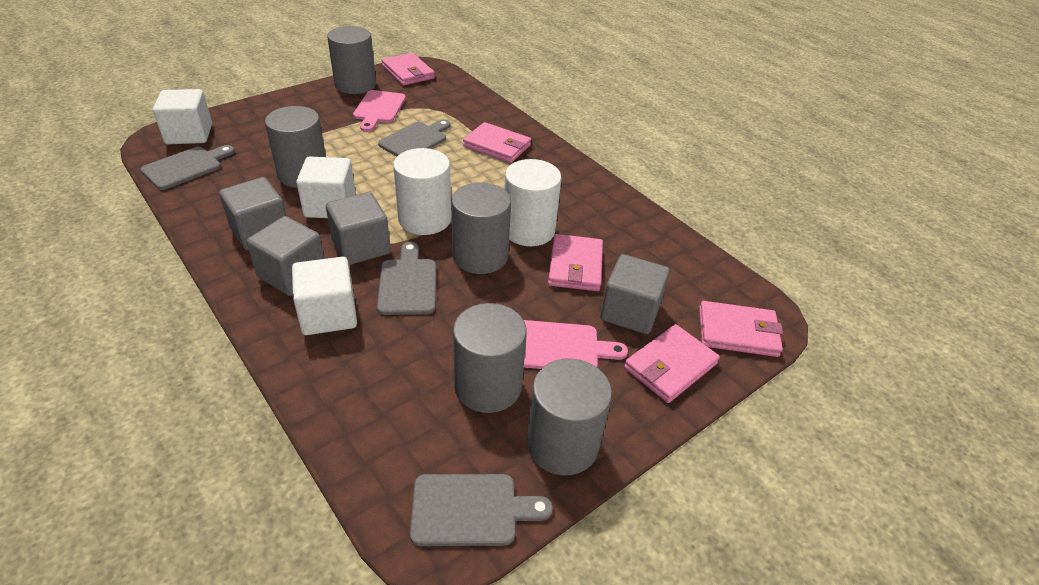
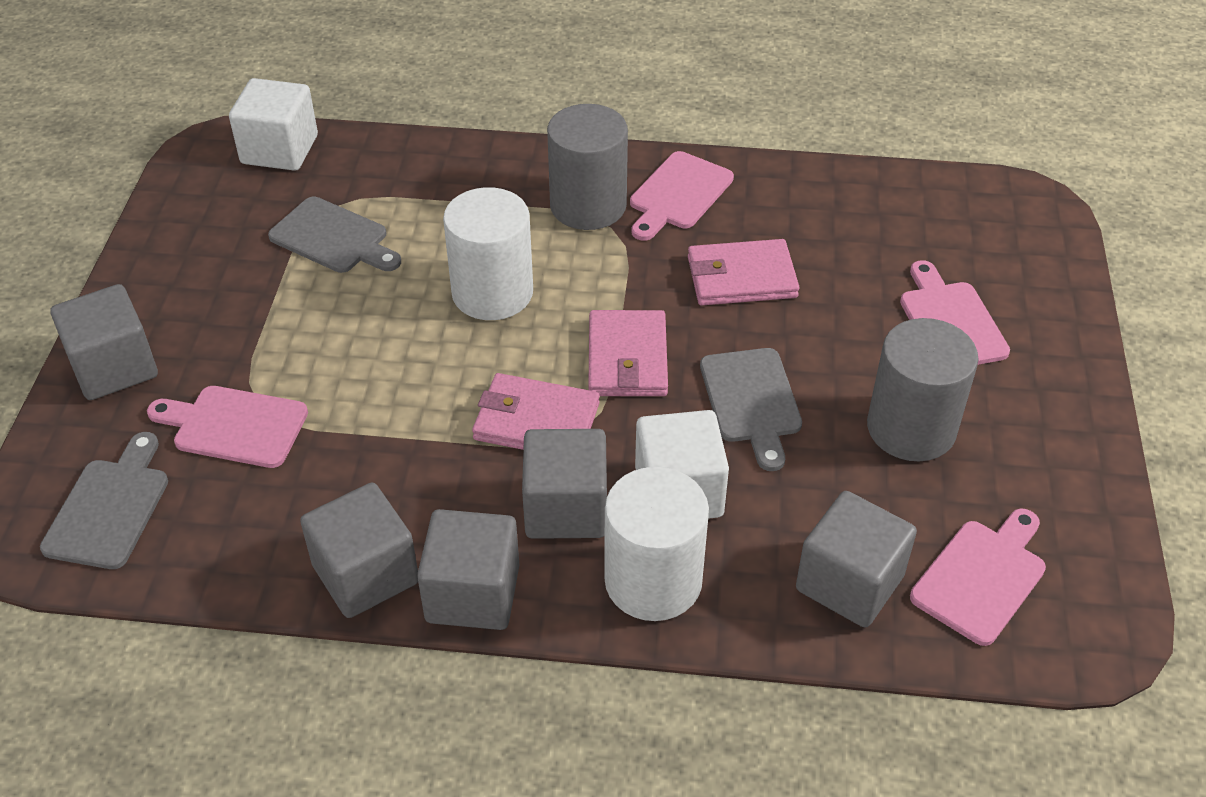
grey cube: 4 -> 5
grey cutting board: 4 -> 3
grey cylinder: 5 -> 2
pink cutting board: 2 -> 4
pink wallet: 5 -> 3
white cube: 3 -> 2

